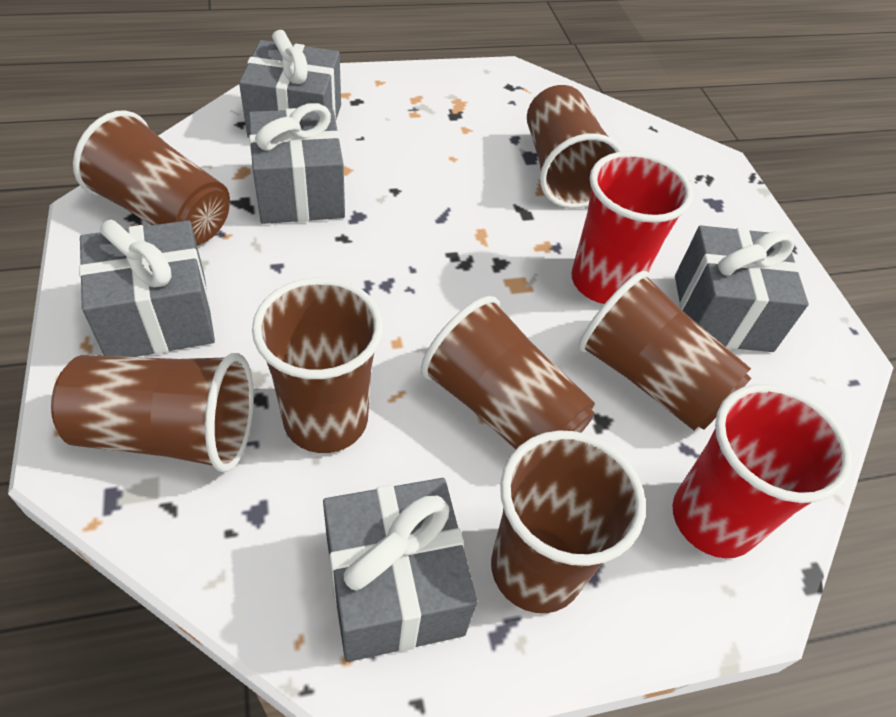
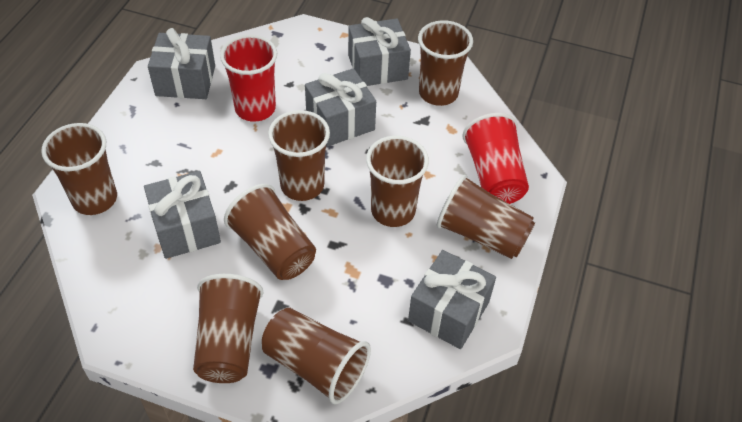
brown cup: 7 -> 8

